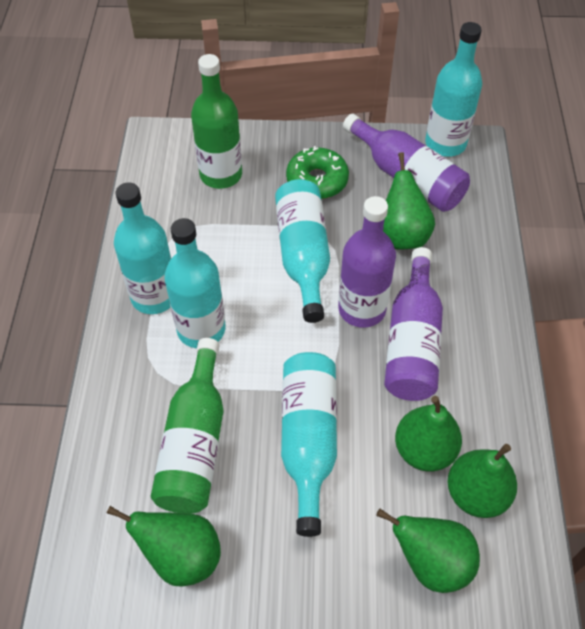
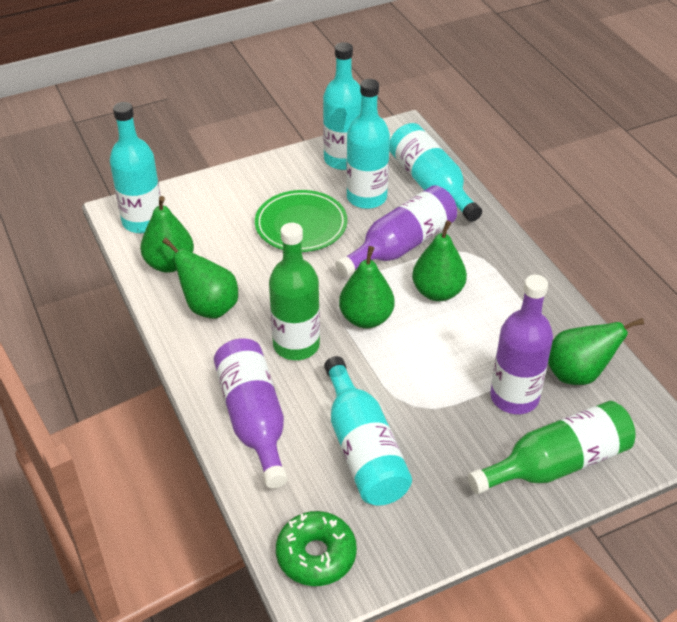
green plate: 0 -> 1

